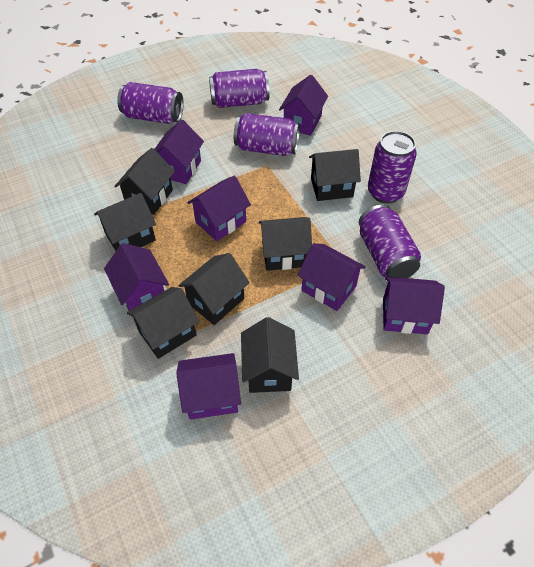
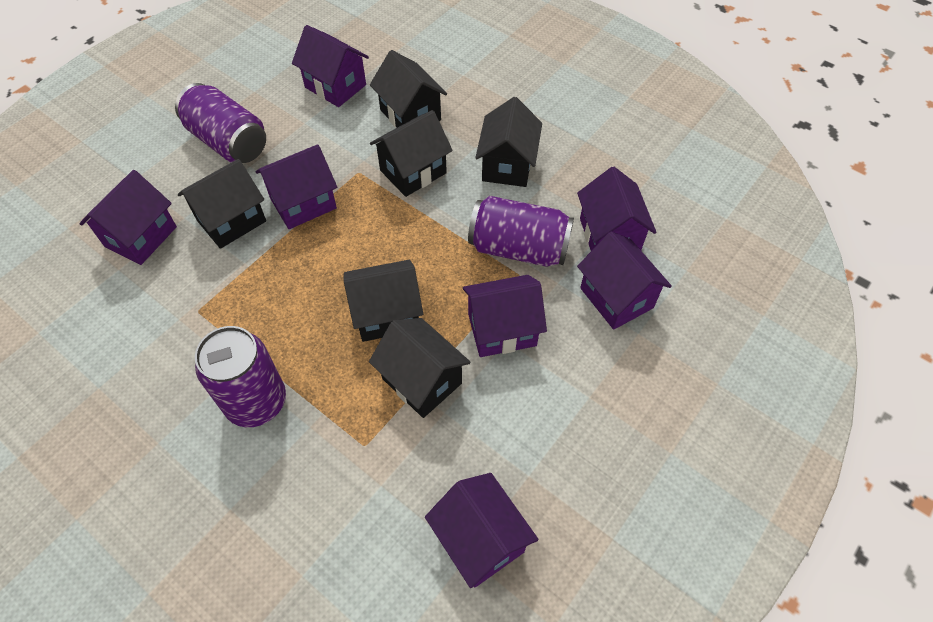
black house: 7 -> 6
purple can: 5 -> 3

